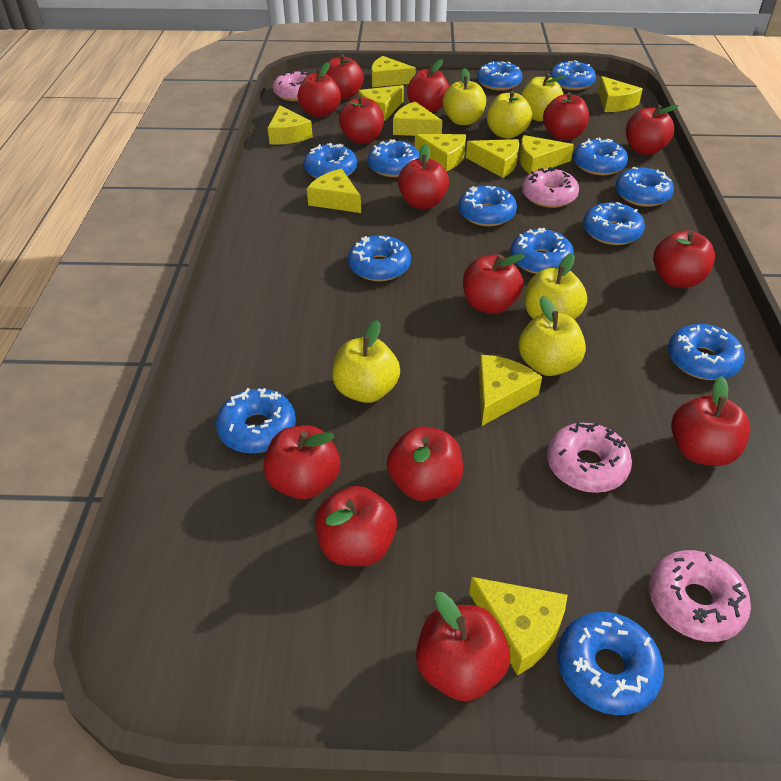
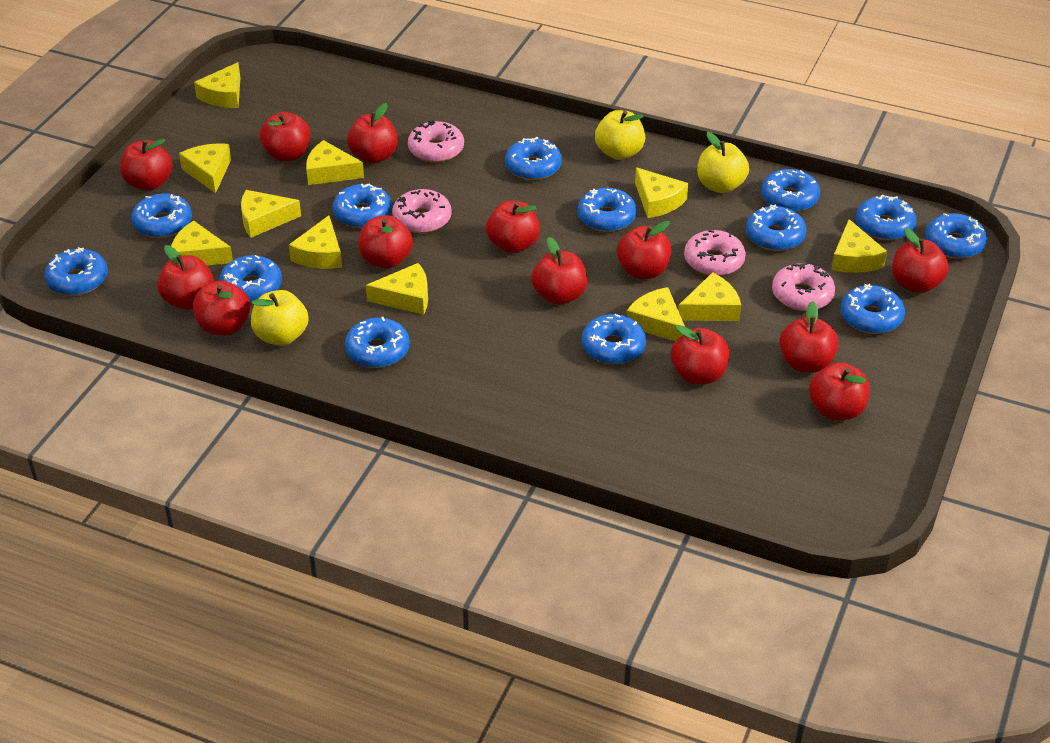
red apple: 14 -> 13
yellow apple: 6 -> 3

